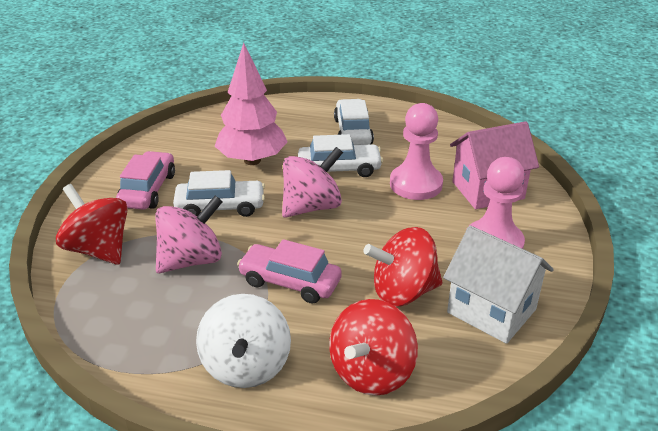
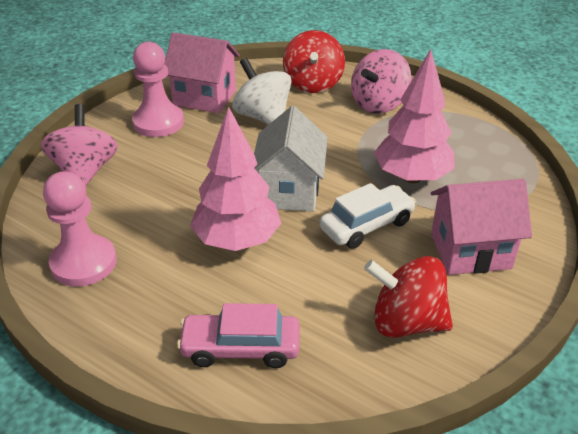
pink car: 2 -> 1
pink house: 1 -> 2
pink tree: 1 -> 2
red spinning top: 3 -> 2
white car: 3 -> 1

